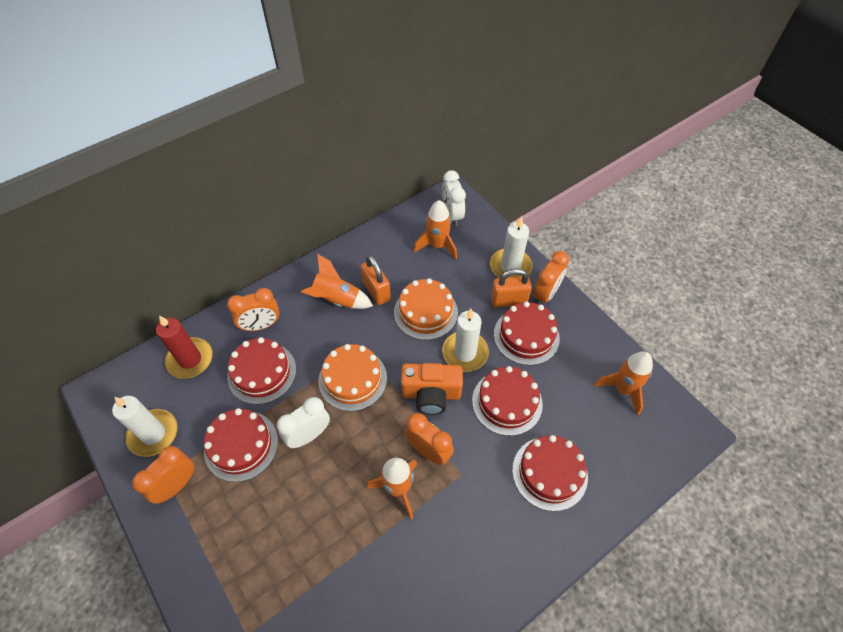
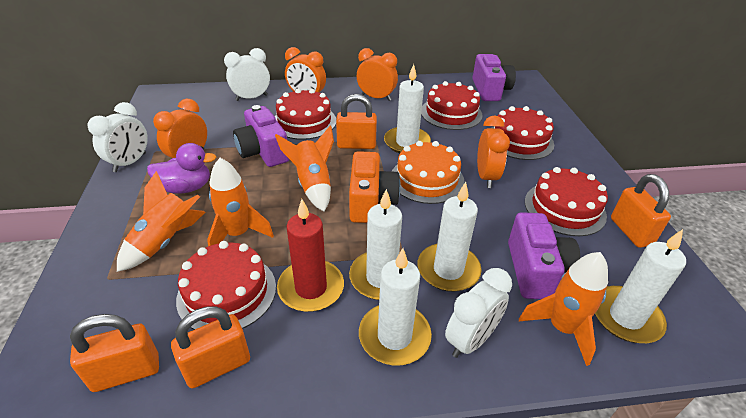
orange cake: 2 -> 1
orange padlock: 2 -> 4
purple camera: 0 -> 3
purple duck: 0 -> 1
white candle: 3 -> 5
white clock: 2 -> 3

